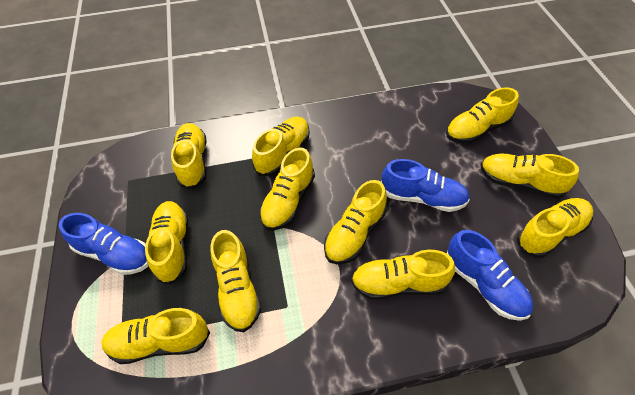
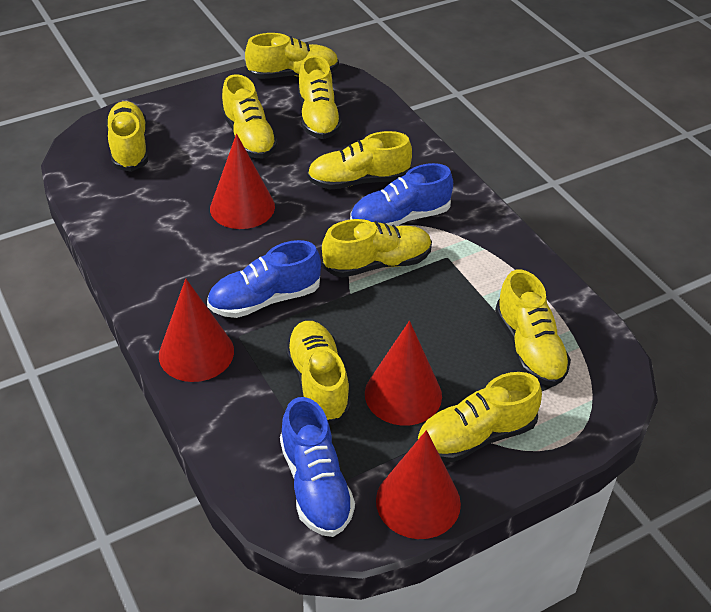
red cone: 0 -> 4
yellow shoe: 11 -> 9

